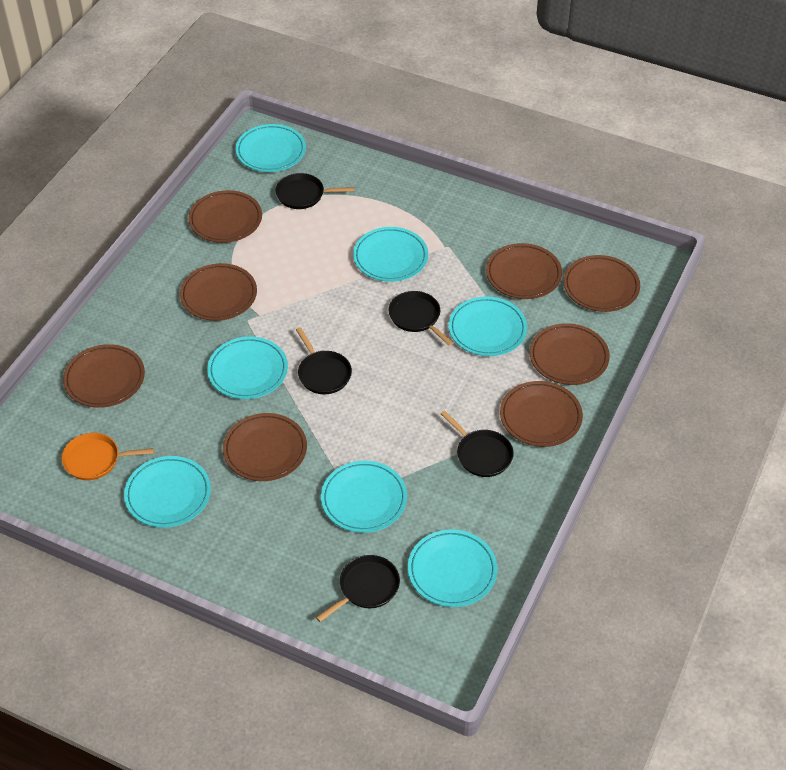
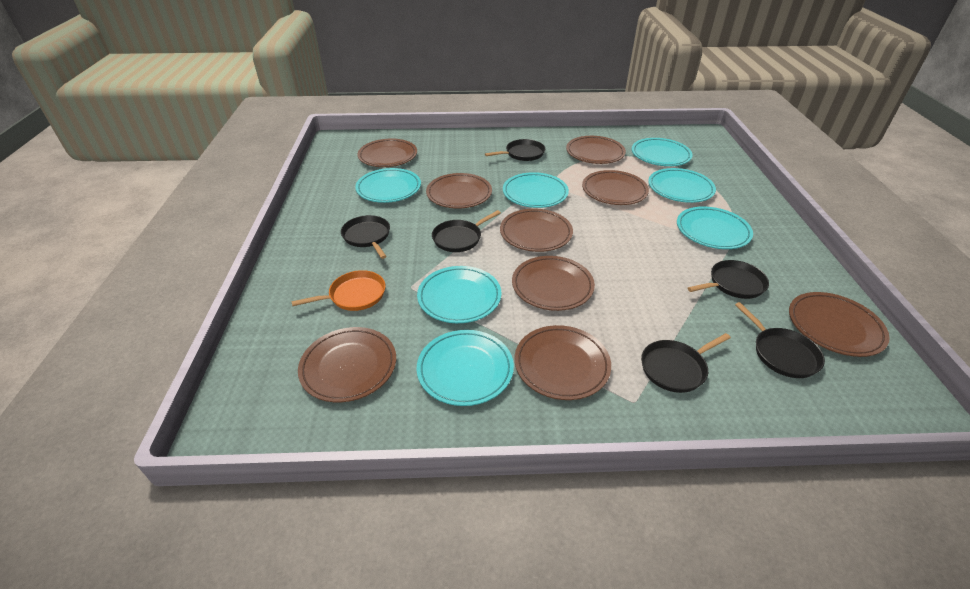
black pan: 5 -> 6
brown plate: 8 -> 9

